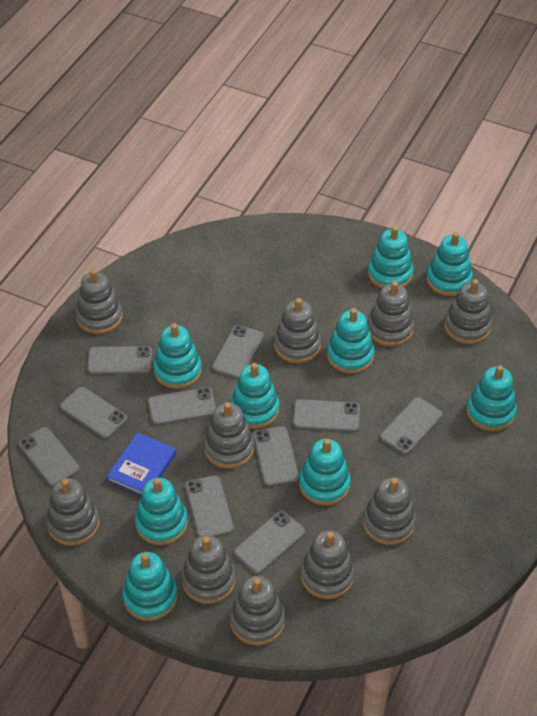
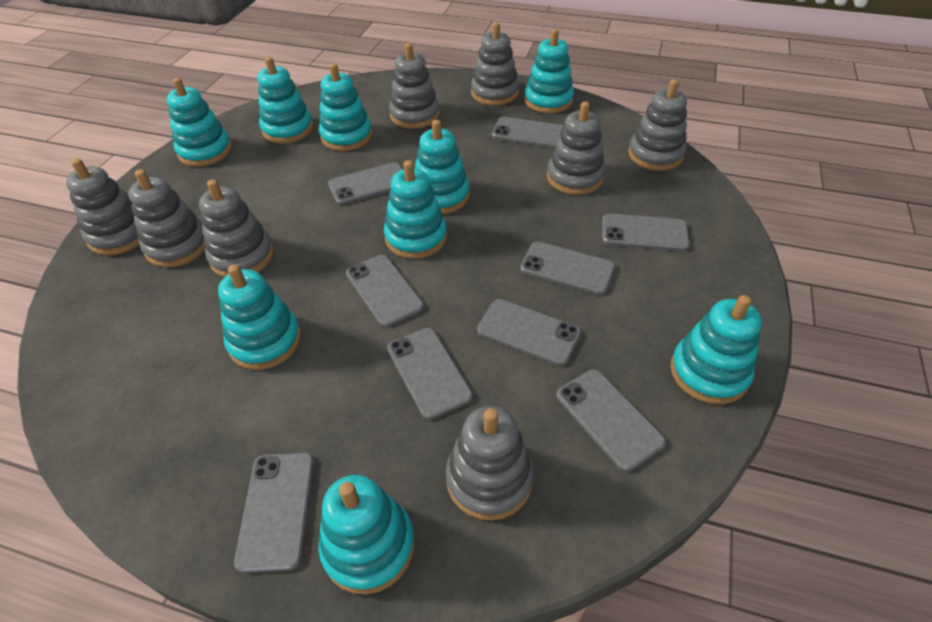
blue book: 1 -> 0
grey phone: 10 -> 9
grey stacking toy: 10 -> 8

